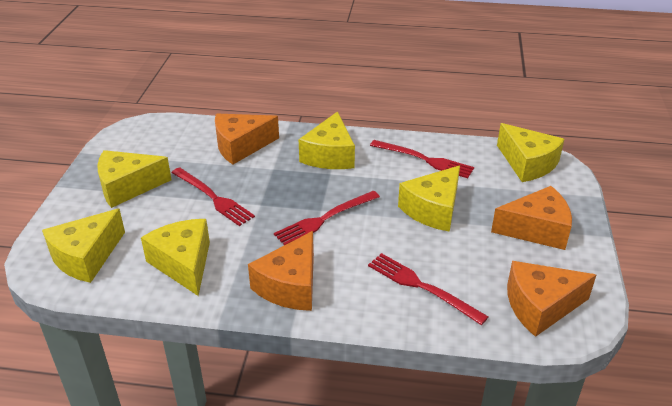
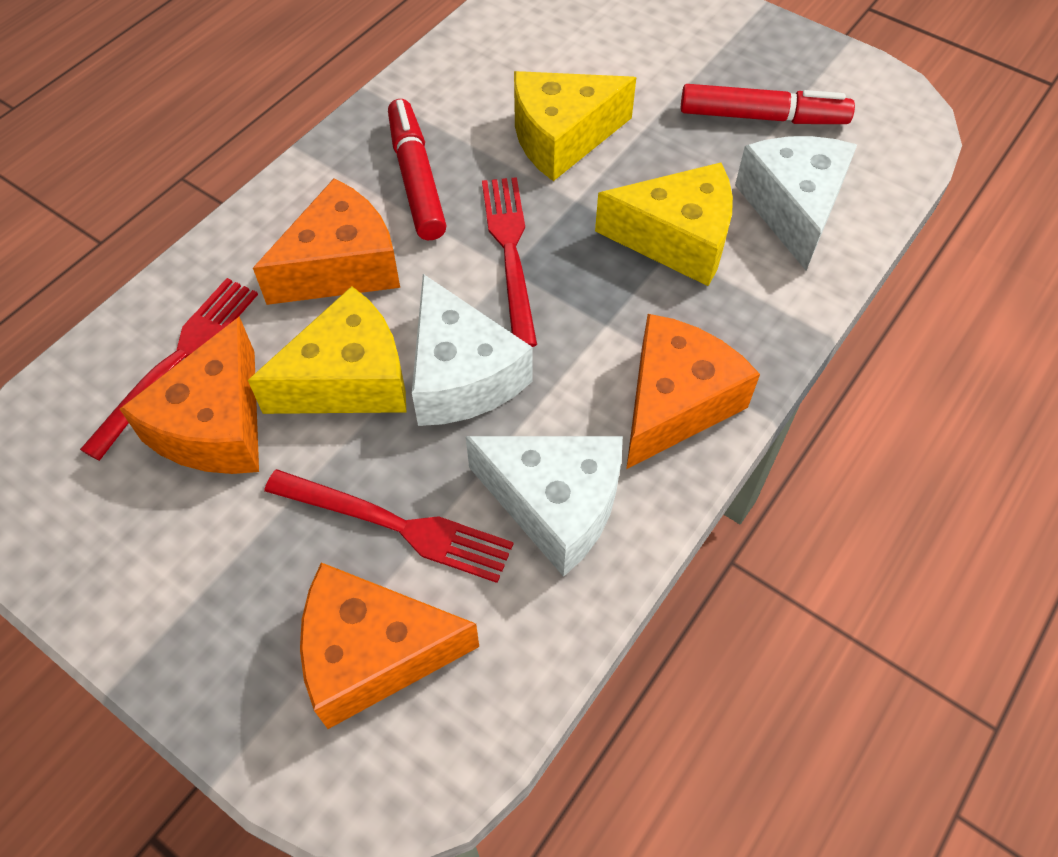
red fork: 4 -> 3
red marker: 0 -> 2
white cheese: 0 -> 3
yellow cheese: 6 -> 3

